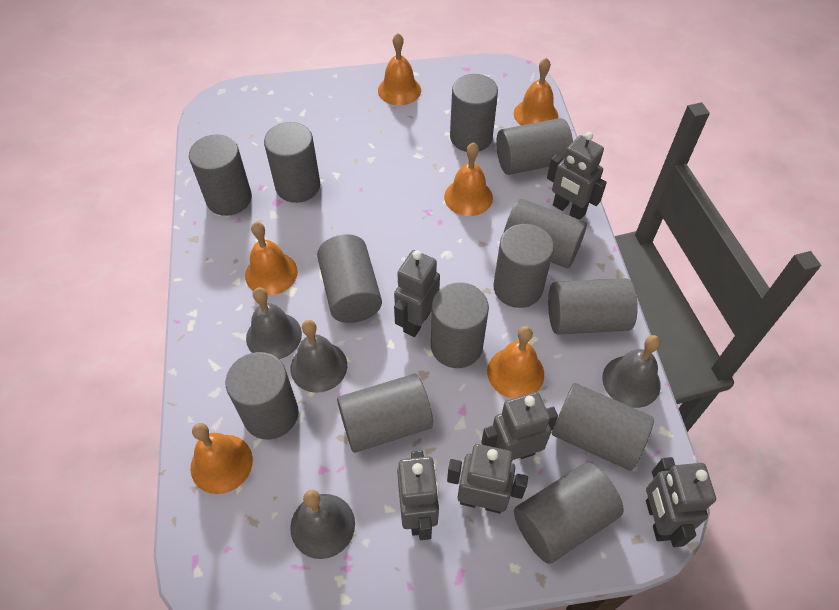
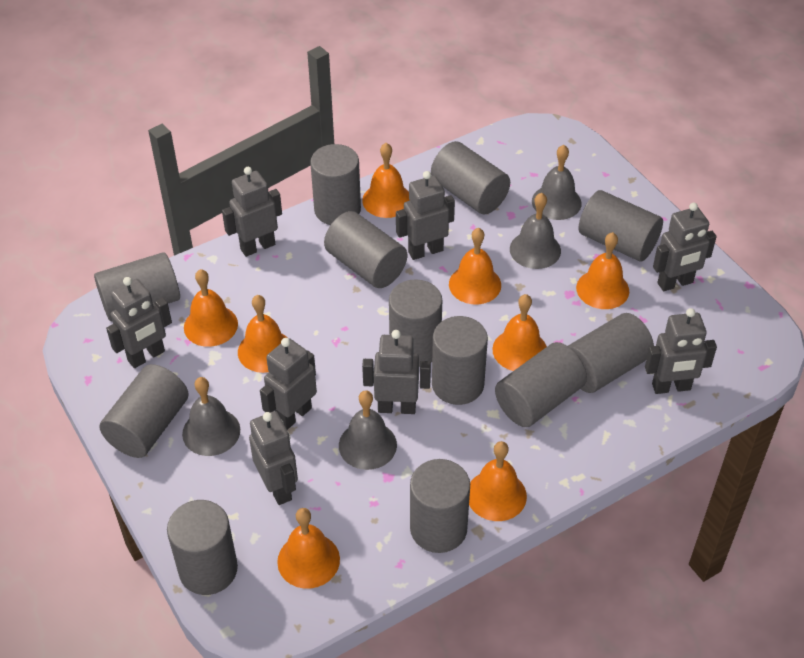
grey cylinder: 13 -> 12
grey robot: 6 -> 8
orange bell: 6 -> 8

